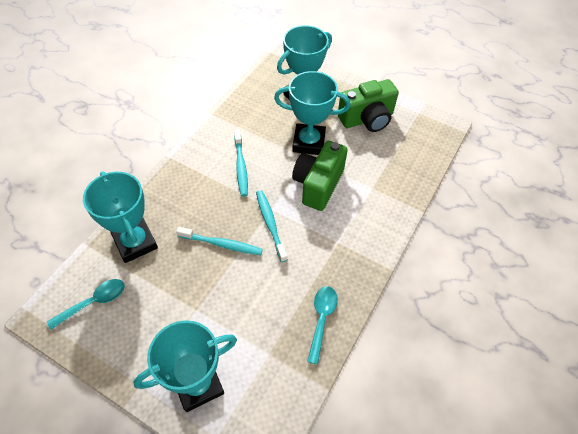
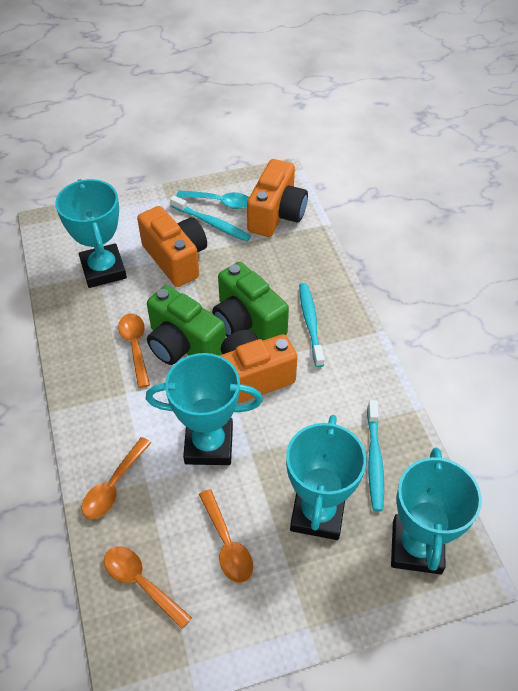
orange camera: 0 -> 3
orange spoon: 0 -> 4
turquoise spoon: 2 -> 1

